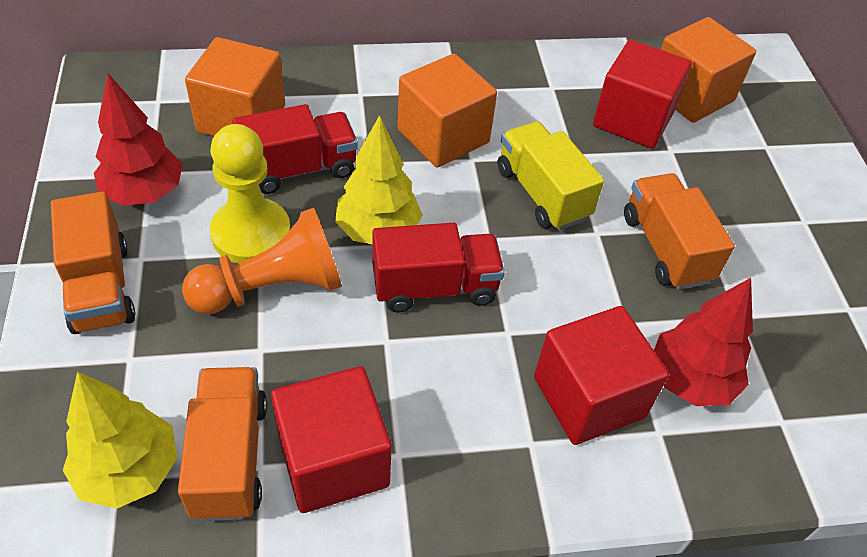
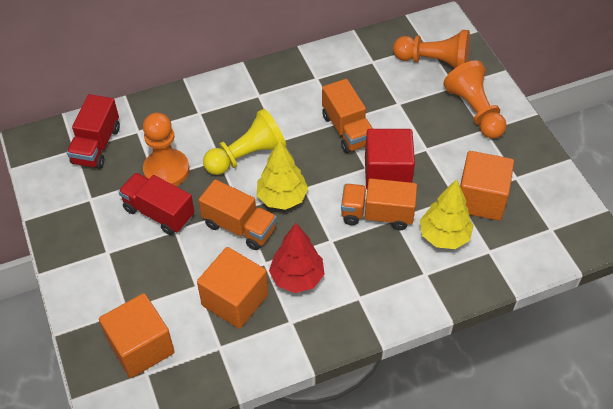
orange pawn: 1 -> 3
red cube: 3 -> 1
red tree: 2 -> 1
yellow truck: 1 -> 0

